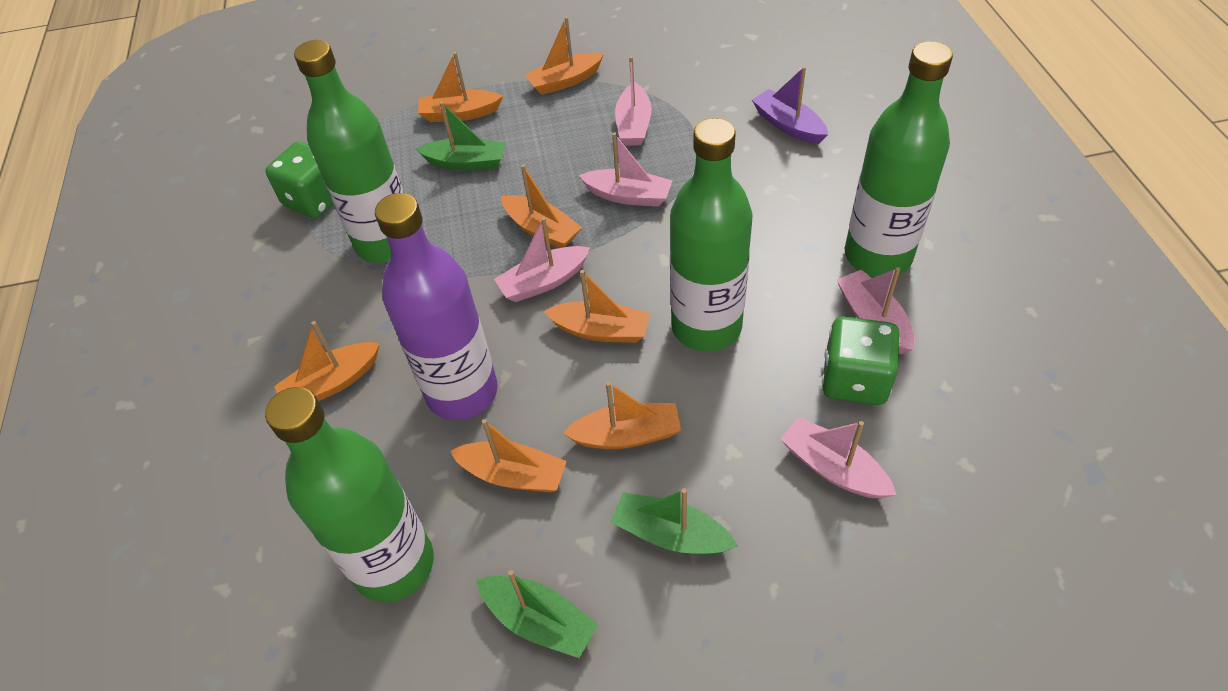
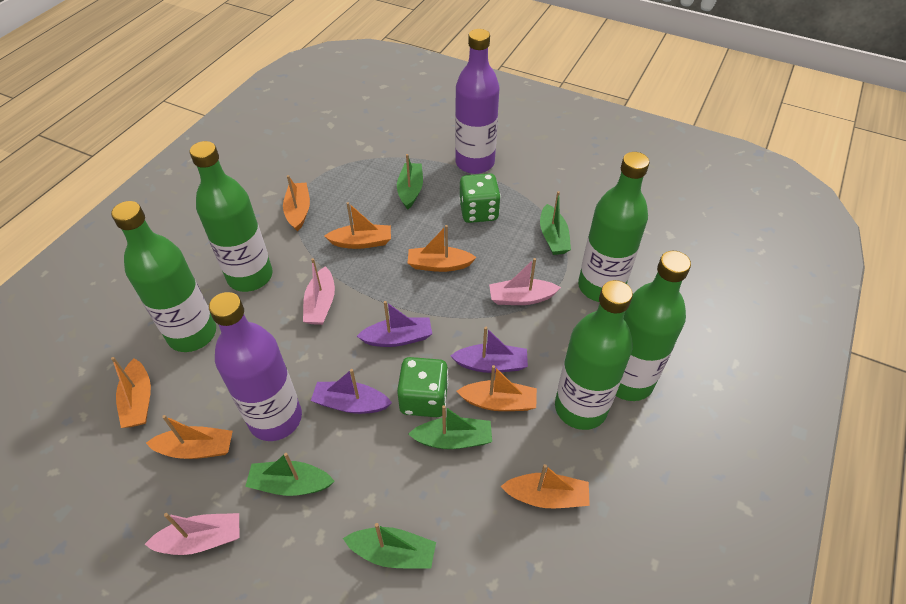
green boat: 3 -> 5
green bottle: 4 -> 5
pink boat: 5 -> 3
purple boat: 1 -> 3
purple bottle: 1 -> 2

